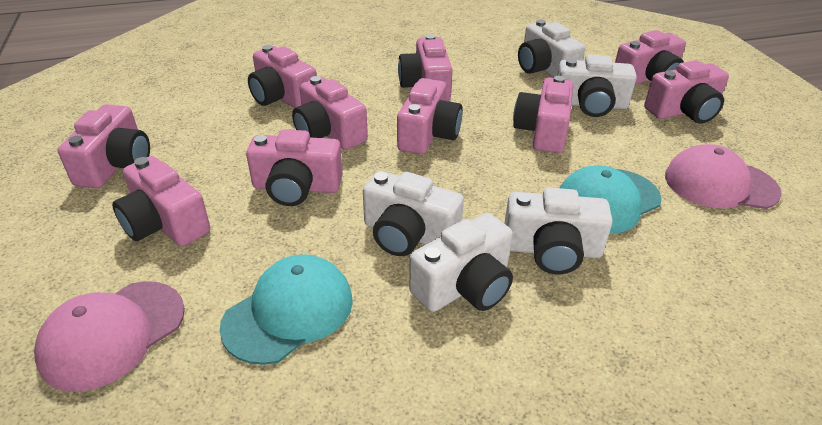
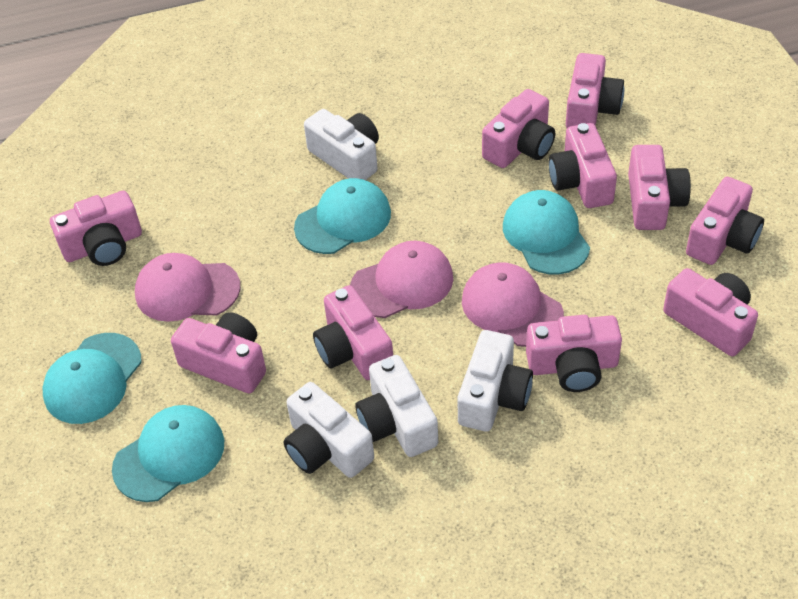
pink cap: 2 -> 3
turquoise cap: 2 -> 4
white camera: 5 -> 4

